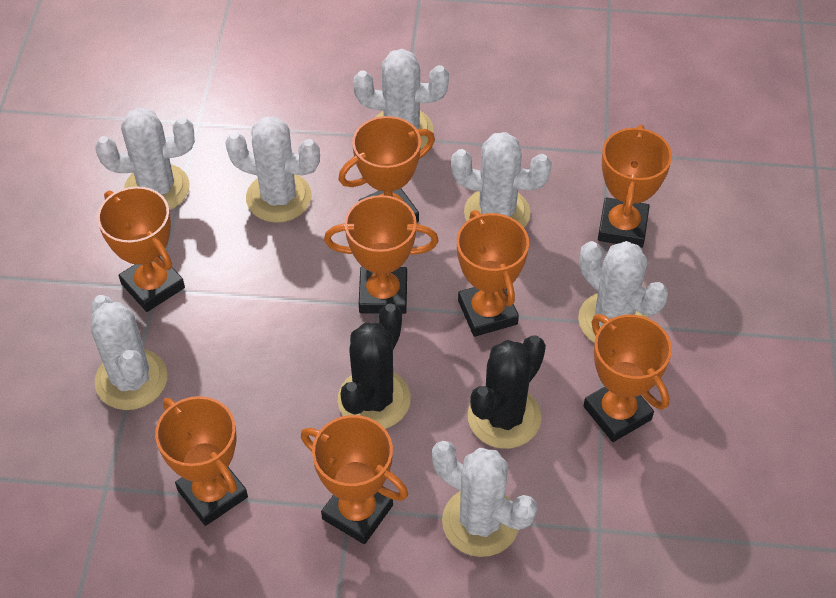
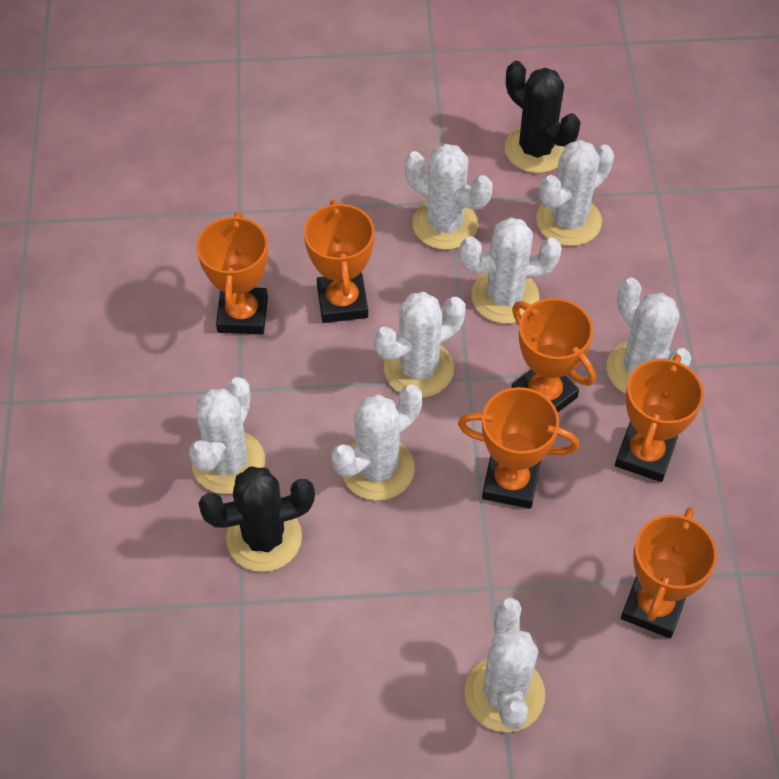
orange trophy: 8 -> 6
white cactus: 7 -> 8

